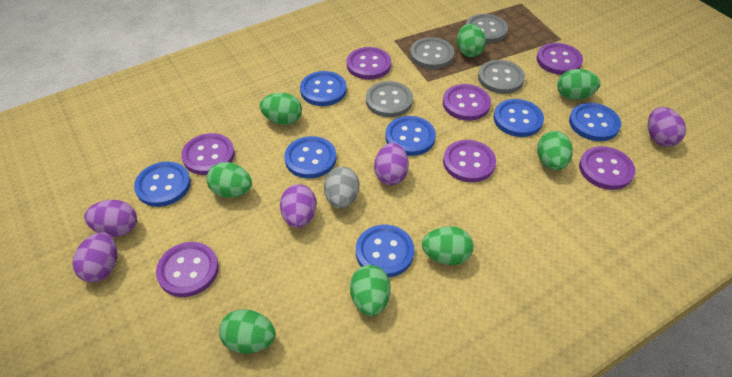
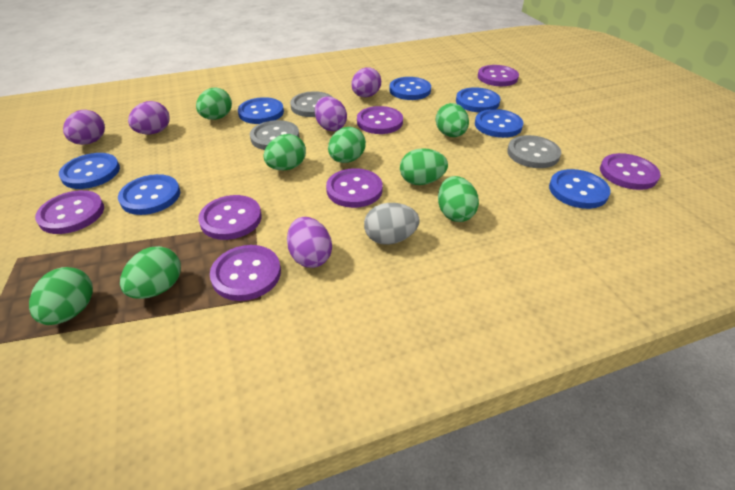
grey button: 4 -> 3

